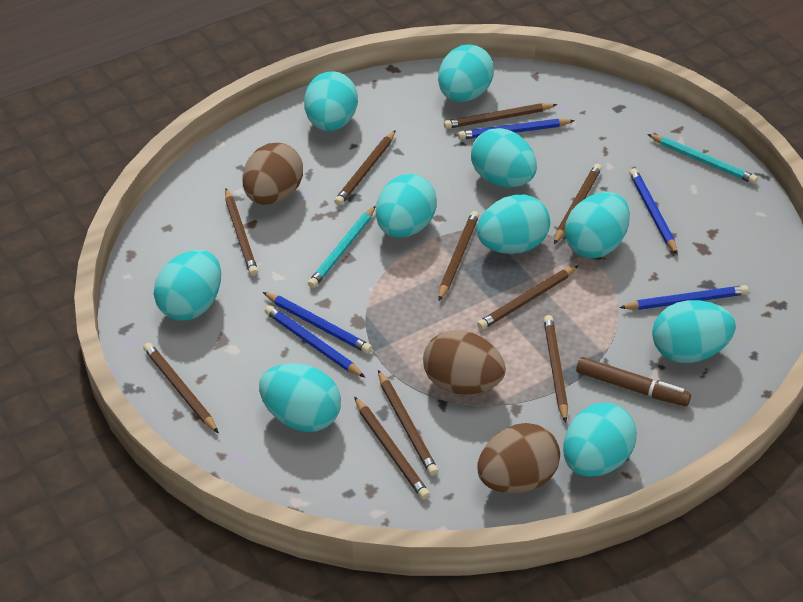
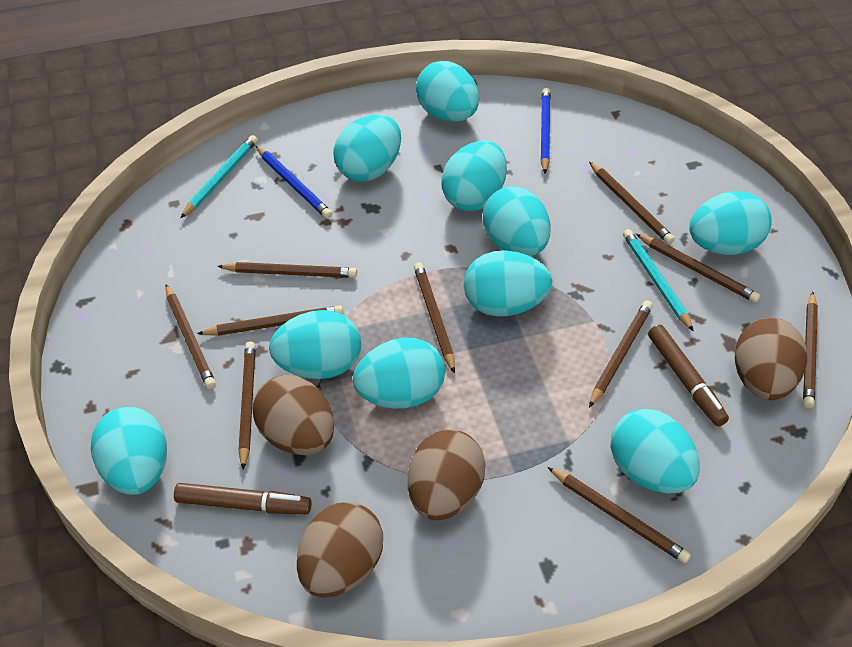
blue pencil: 5 -> 2
brown egg: 3 -> 4
brown marker: 1 -> 2

